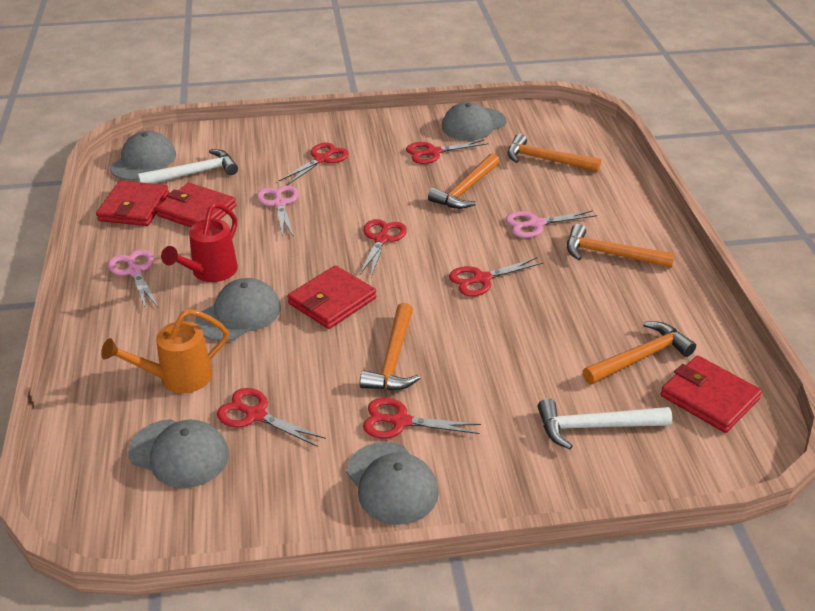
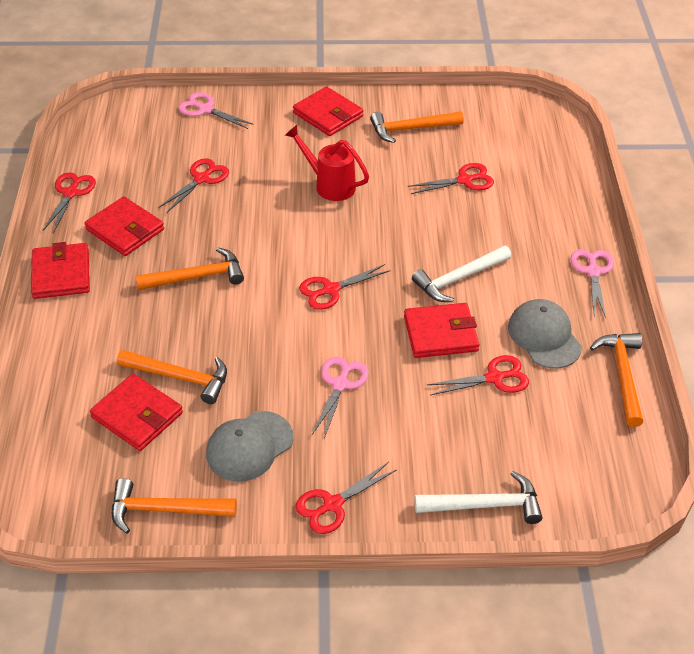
grey cap: 5 -> 2
orange watering can: 1 -> 0
red wallet: 4 -> 5

